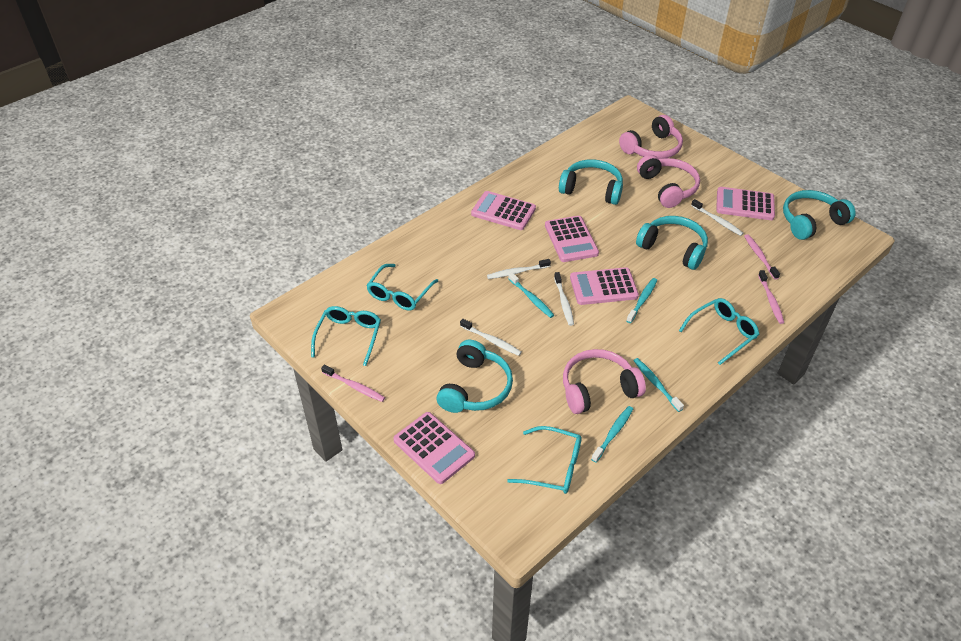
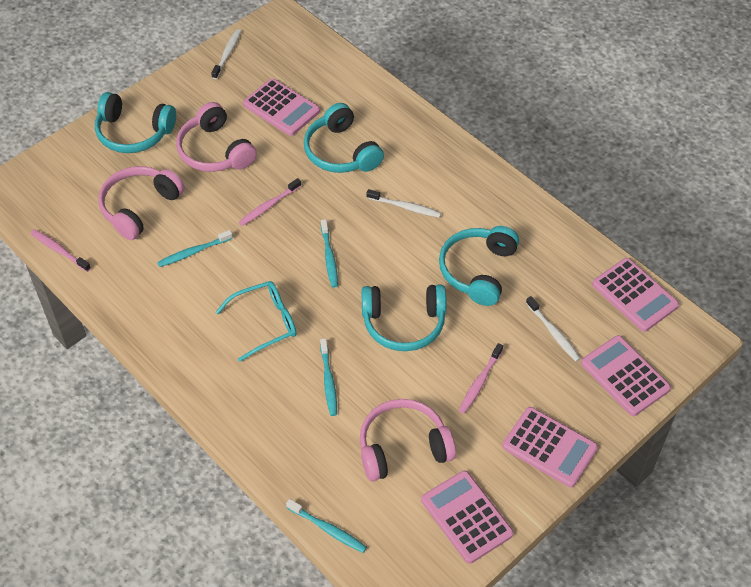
turquoise glasses: 4 -> 1
white toothbrush: 4 -> 3

